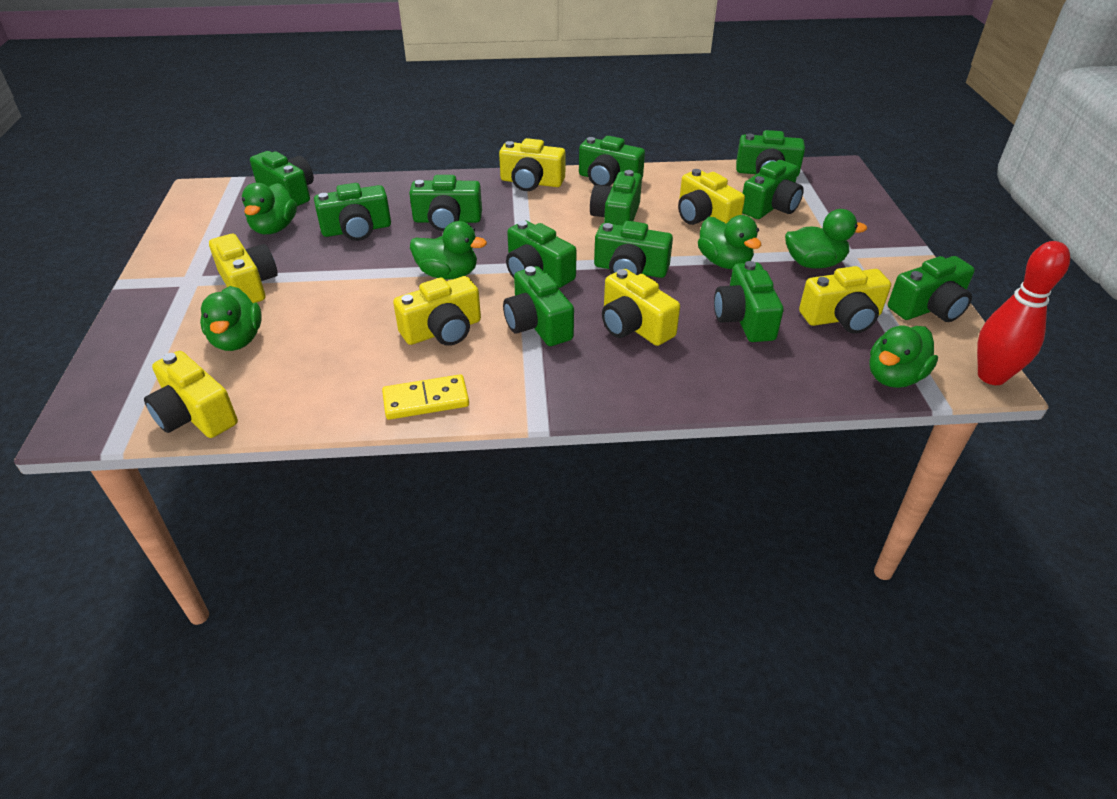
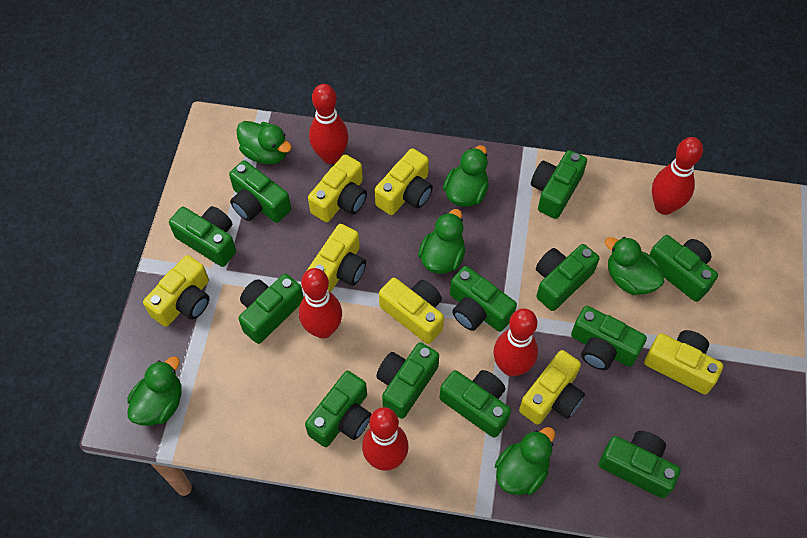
red bowling pin: 1 -> 5
yellow domino: 1 -> 0

